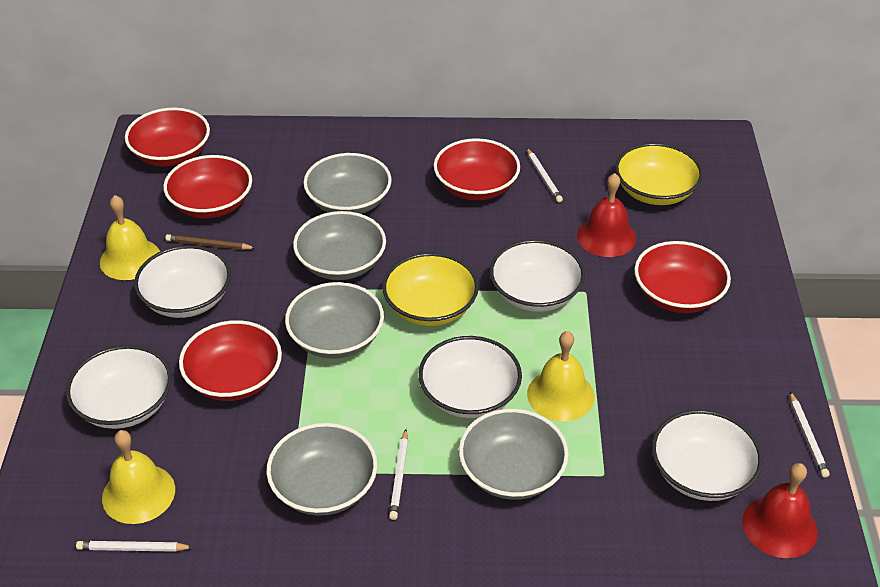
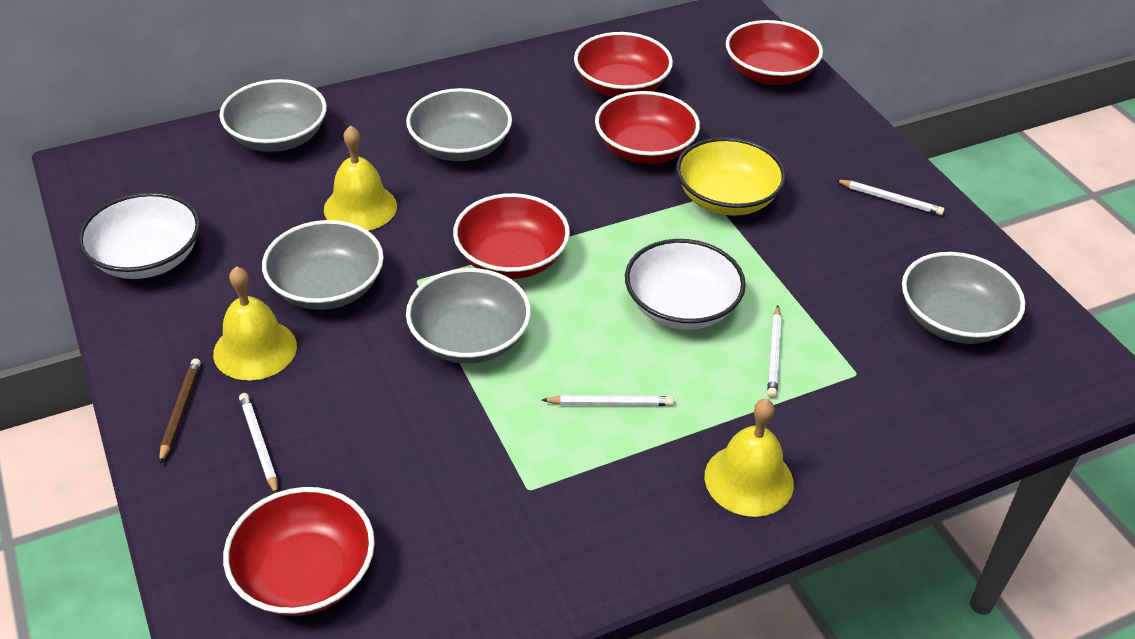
red bell: 2 -> 0
white bowl: 5 -> 2
yellow bowl: 2 -> 1

